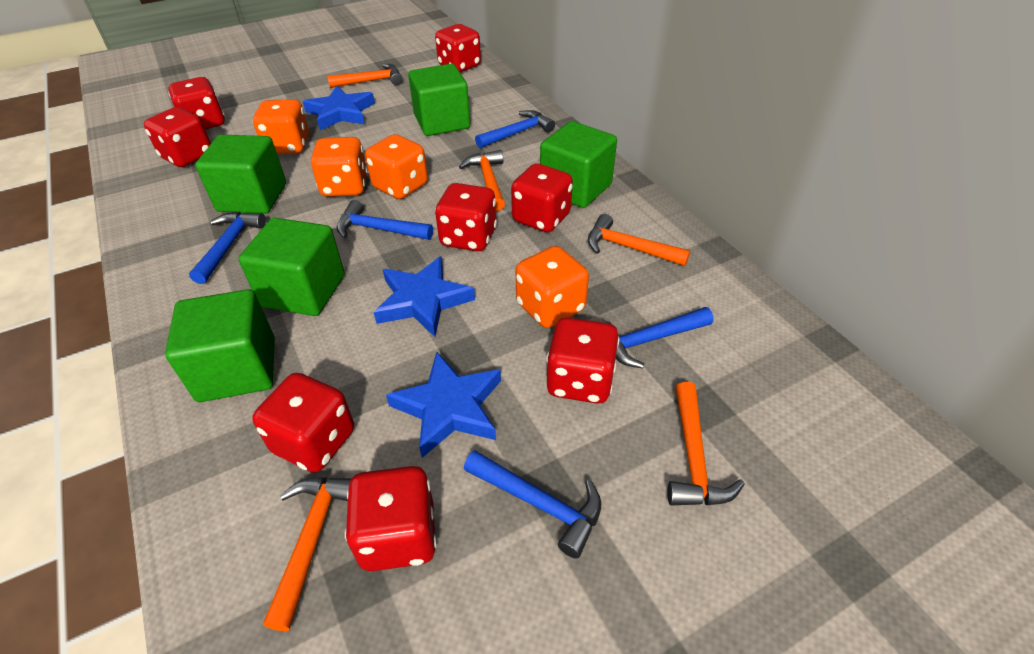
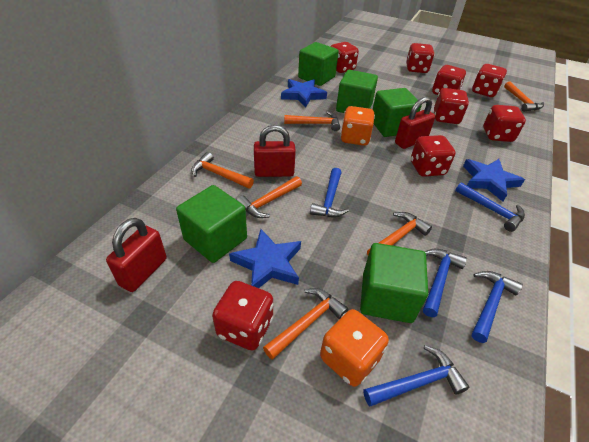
orange dice: 4 -> 2
orange hammer: 5 -> 6
red padlock: 0 -> 3

